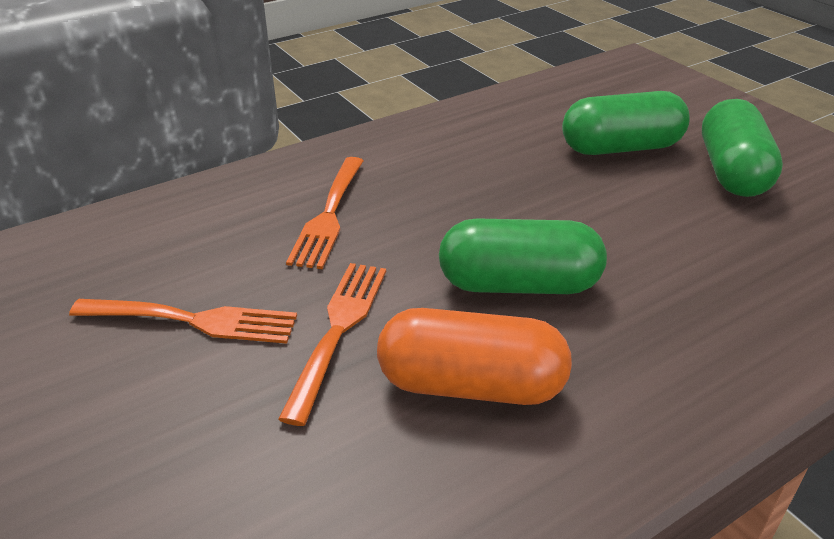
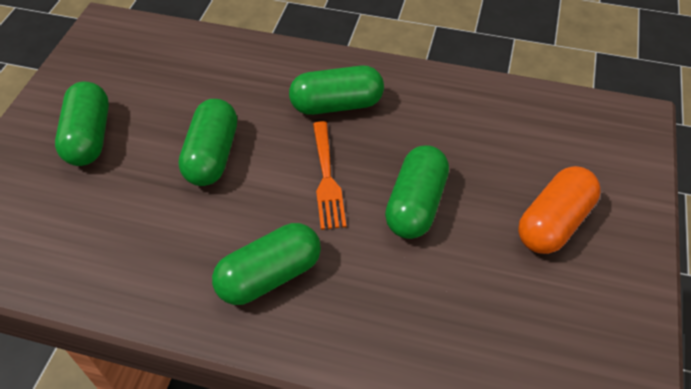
green capsule: 3 -> 5
orange fork: 3 -> 1

